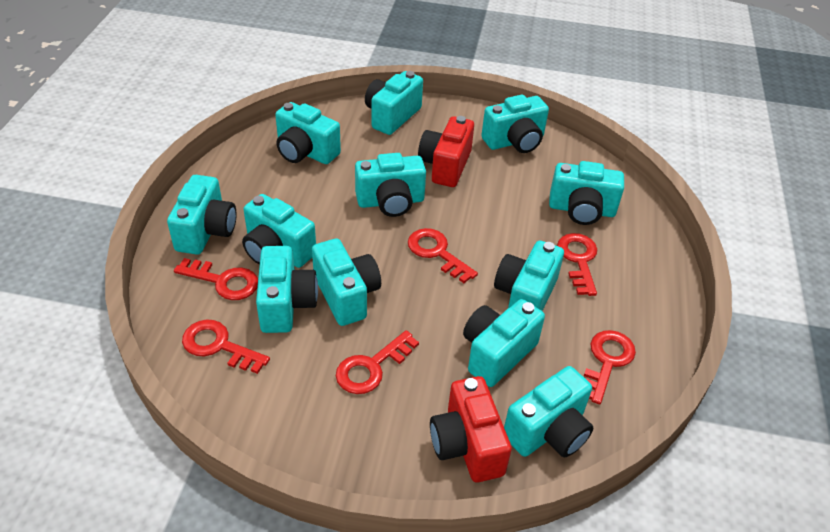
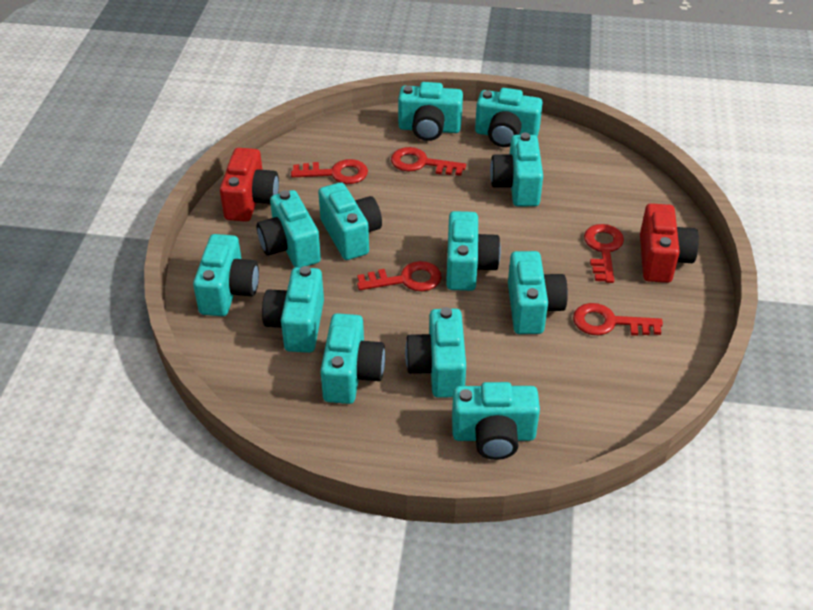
red key: 6 -> 5

